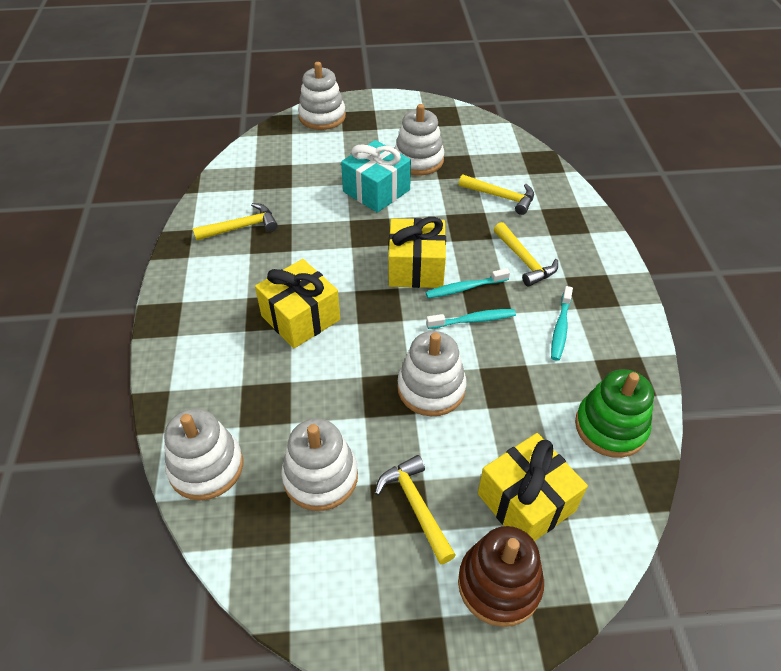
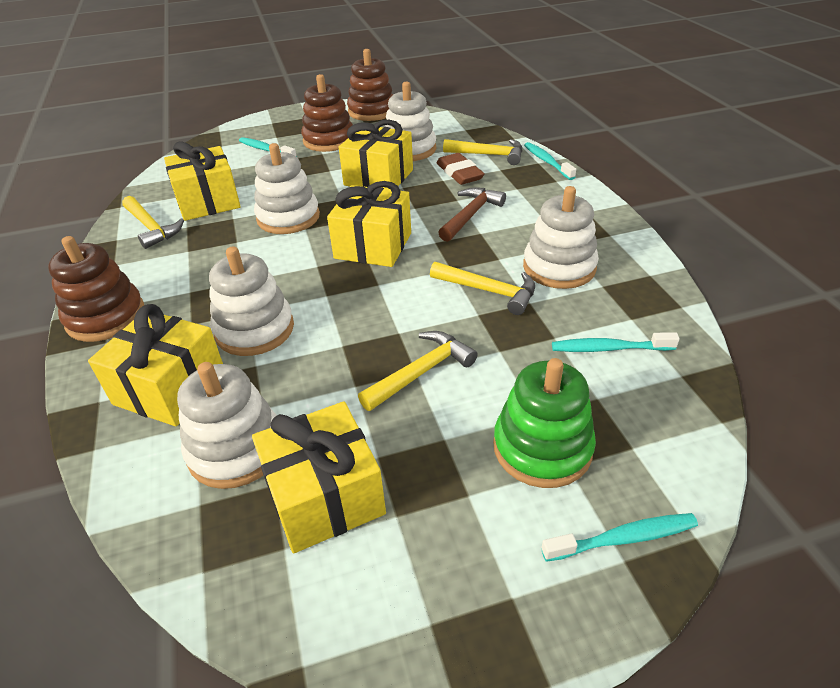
brown eraser: 0 -> 1
brown hammer: 0 -> 1
brown stacking toy: 1 -> 3
turquoise gift: 1 -> 0
turquoise toothbrush: 3 -> 4
yellow gift: 3 -> 5

